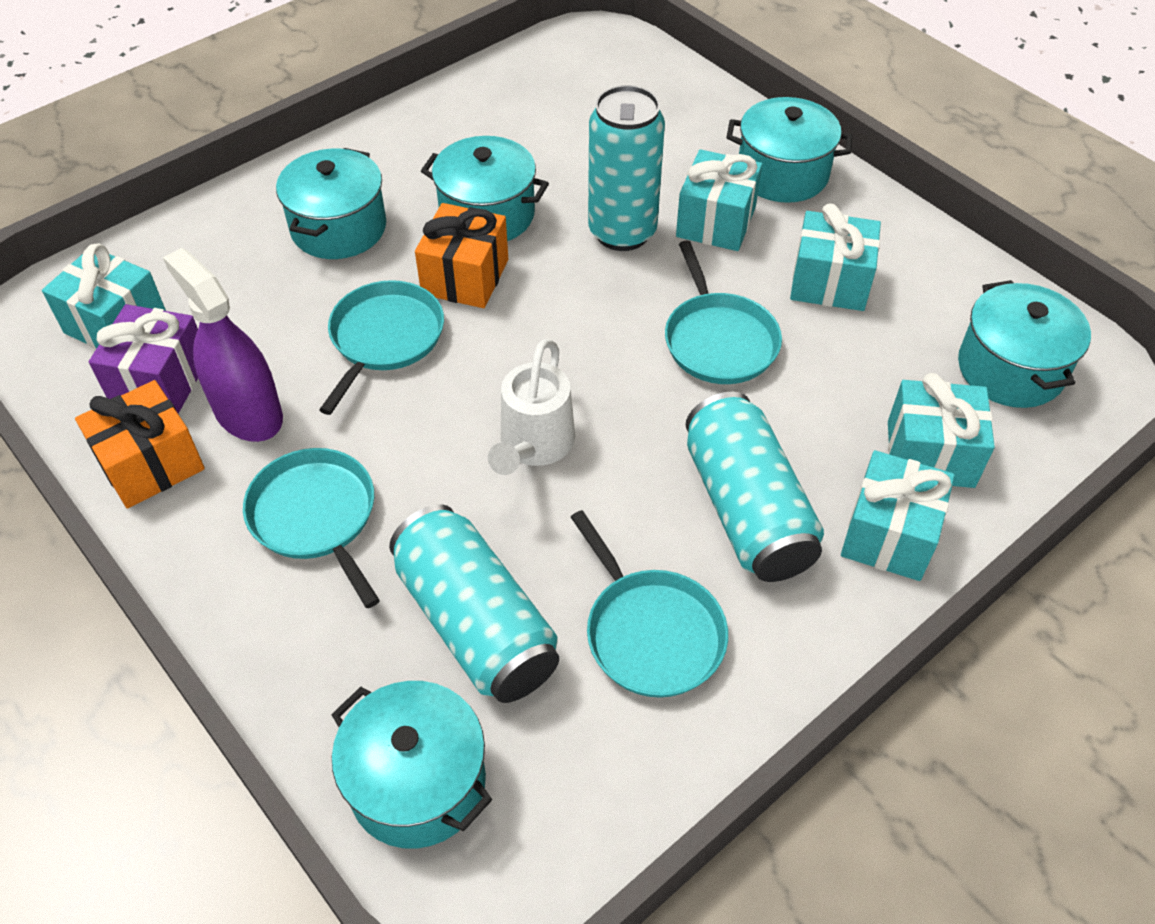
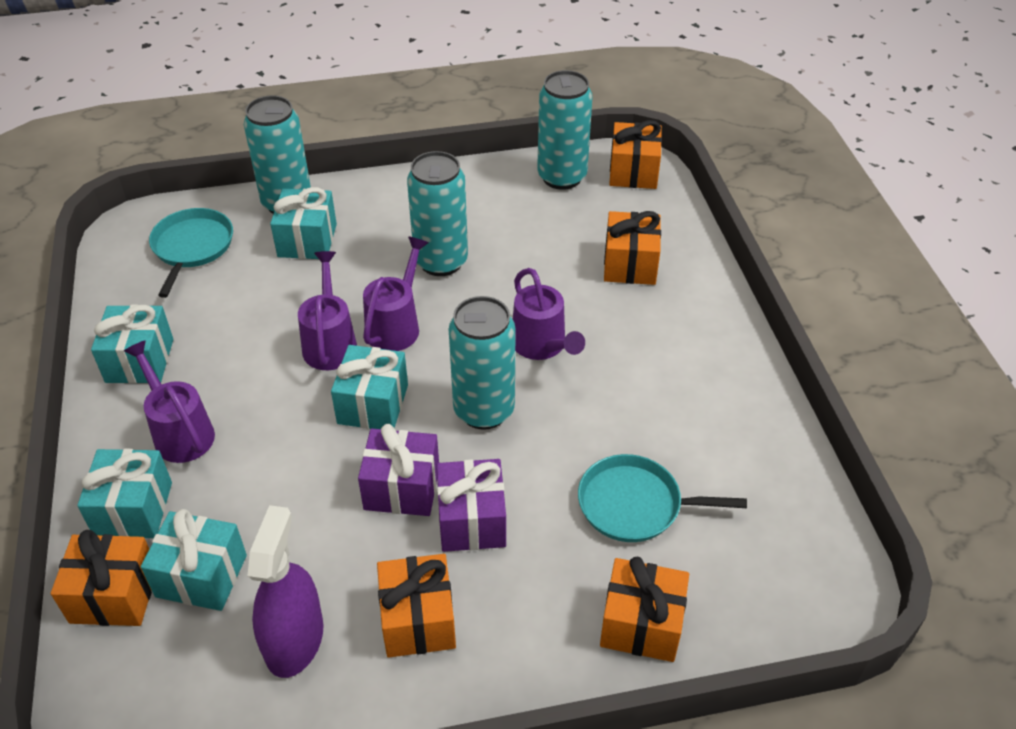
orange gift: 2 -> 5
purple gift: 1 -> 2
purple watering can: 0 -> 4
turquoise can: 3 -> 4
turquoise pan: 4 -> 2
turquoise pot: 5 -> 0
white watering can: 1 -> 0

